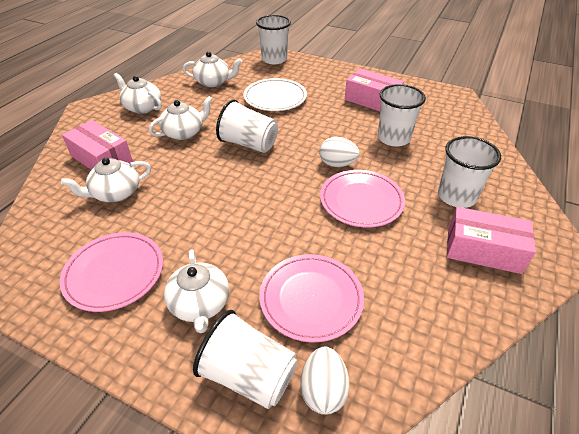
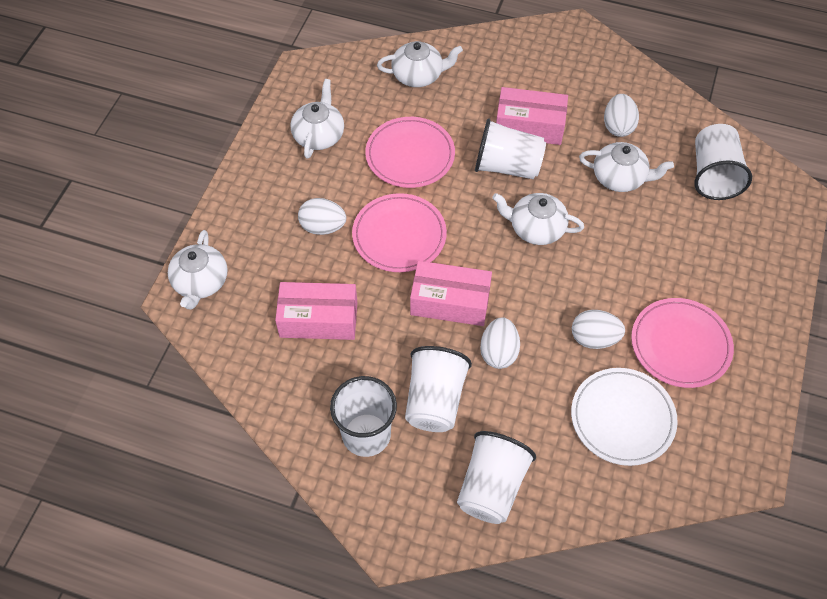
white egg: 2 -> 4

